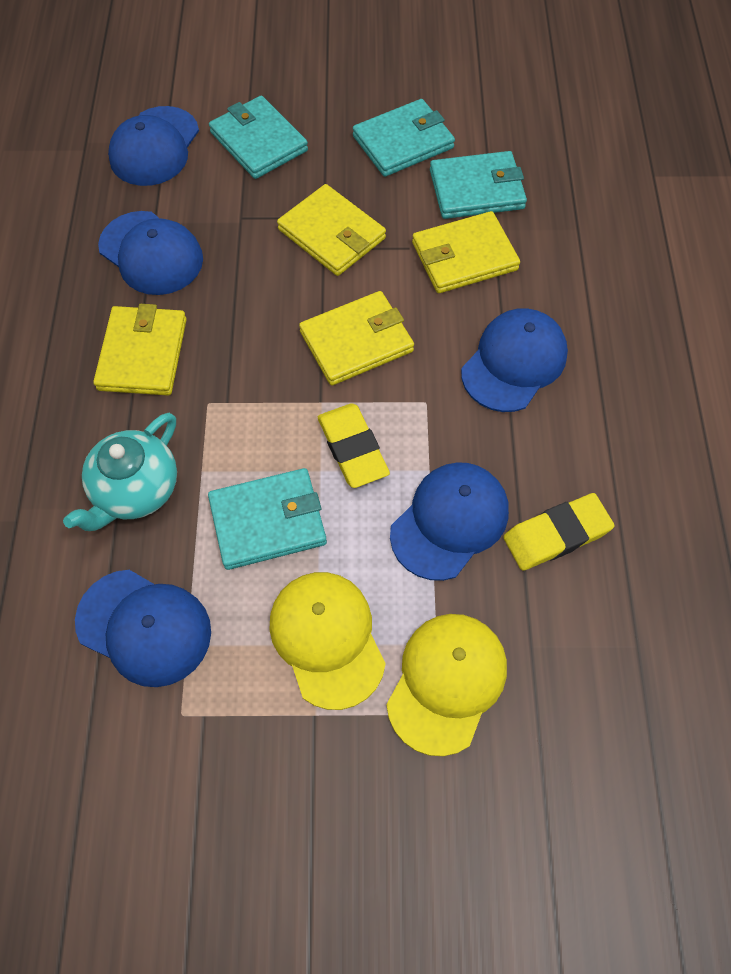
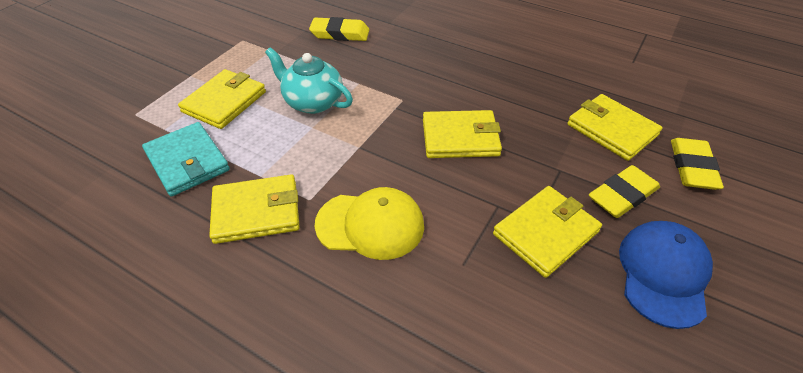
blue cap: 5 -> 1
turquoise wallet: 4 -> 1
yellow cap: 2 -> 1
yellow eraser: 2 -> 3
yellow wallet: 4 -> 5

